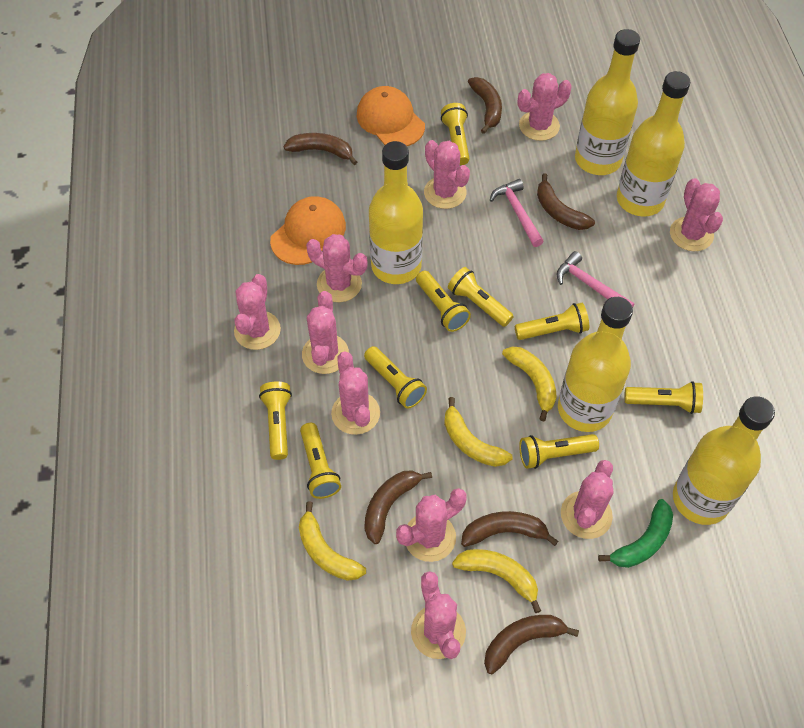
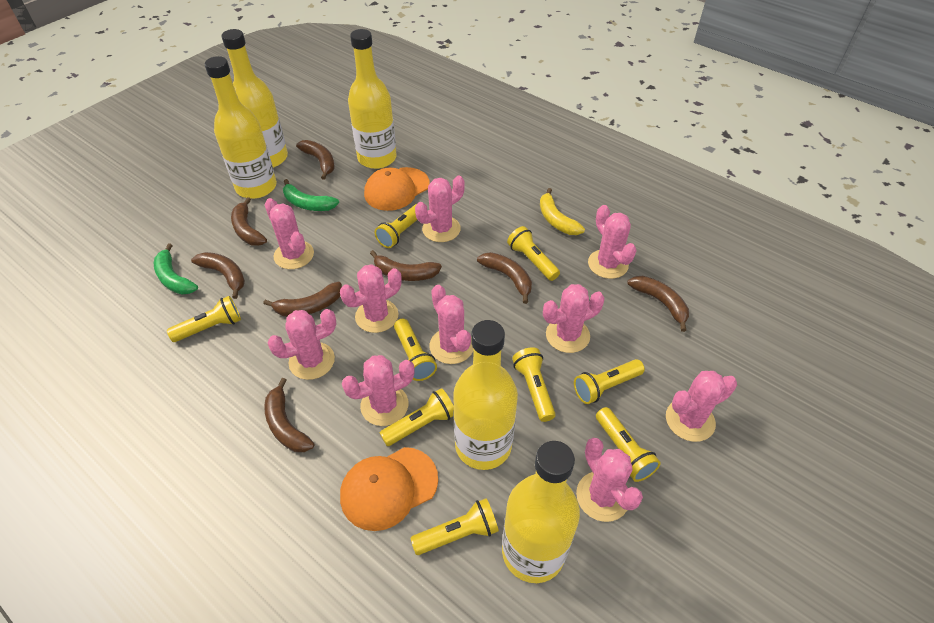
brown banana: 6 -> 8
green banana: 1 -> 2
pink hammer: 2 -> 0
yellow banana: 4 -> 1

